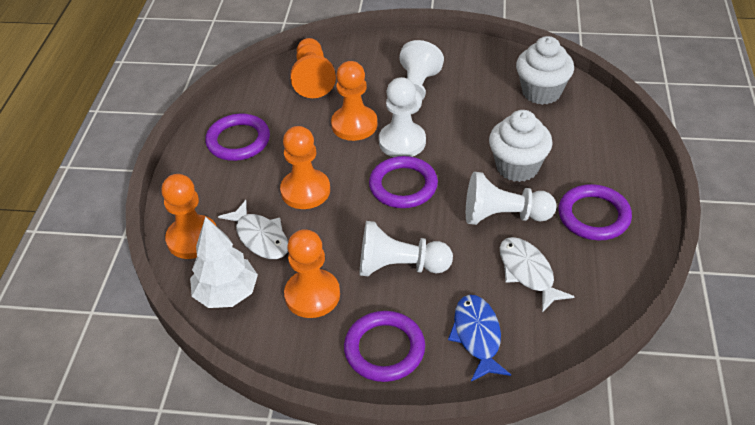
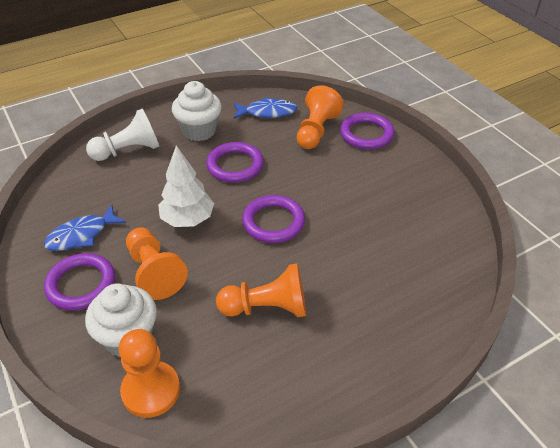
blue fish: 1 -> 2
orange pawn: 5 -> 4
white fish: 2 -> 0
white pawn: 4 -> 1

